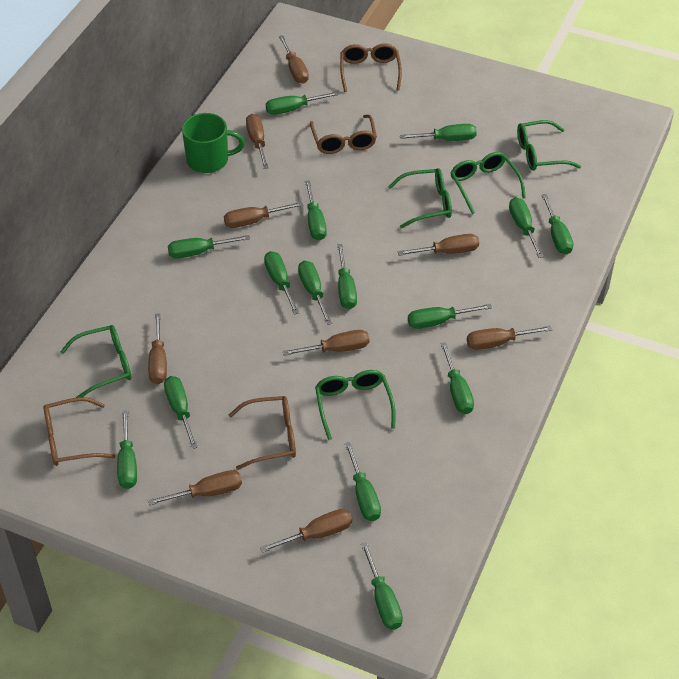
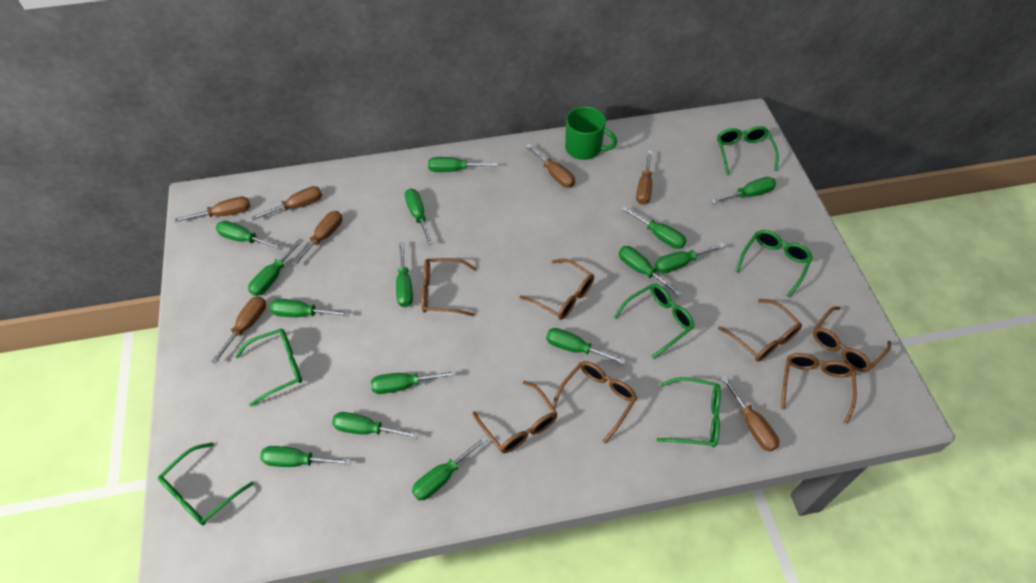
brown glasses: 4 -> 7
brown screwdriver: 9 -> 7
green glasses: 5 -> 6

